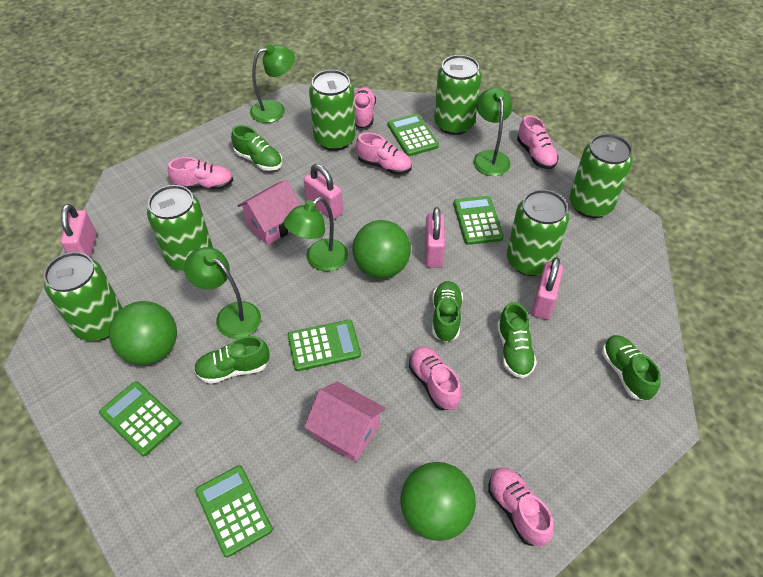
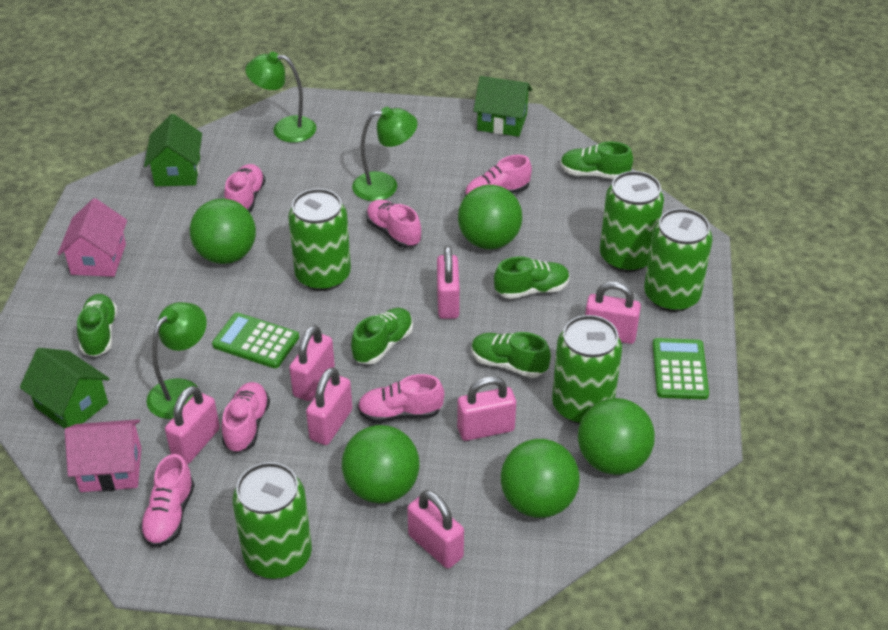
green ball: 3 -> 5
green calculator: 5 -> 2
green can: 6 -> 5
green house: 0 -> 3
green lamp: 4 -> 3
pink padlock: 4 -> 7

